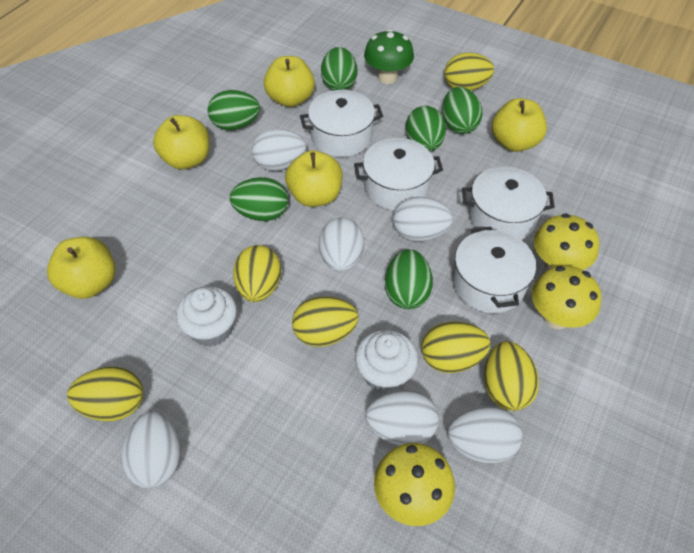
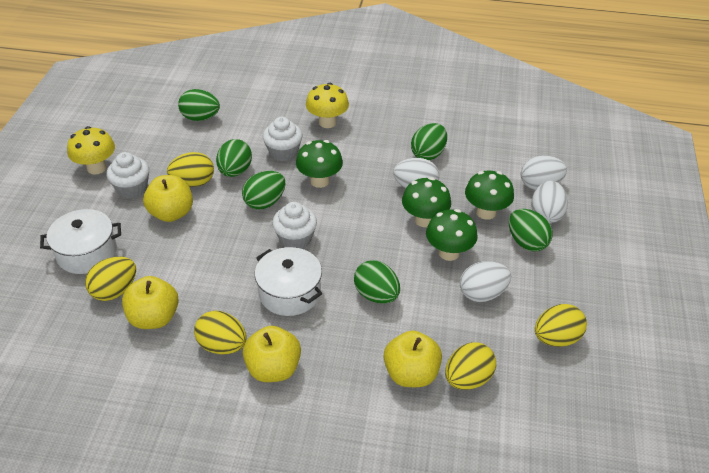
green mushroom: 1 -> 4
white cupcake: 2 -> 3
white egg: 6 -> 4
white pot: 4 -> 2
yellow apple: 5 -> 4
yellow egg: 6 -> 5
yellow mushroom: 3 -> 2

